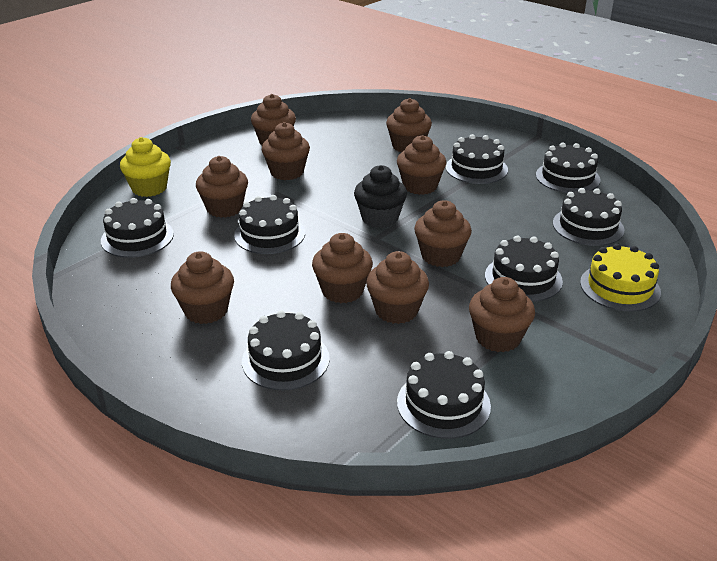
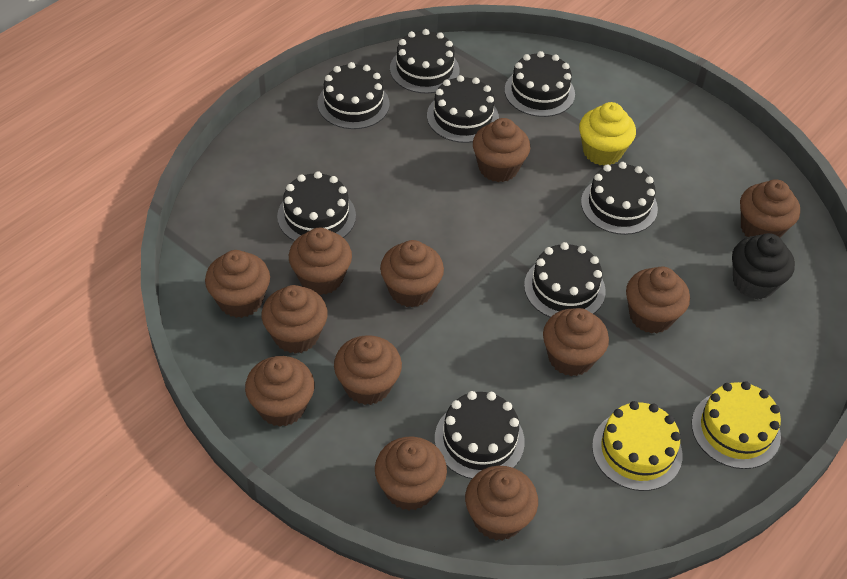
brown cupcake: 10 -> 12
yellow cake: 1 -> 2

